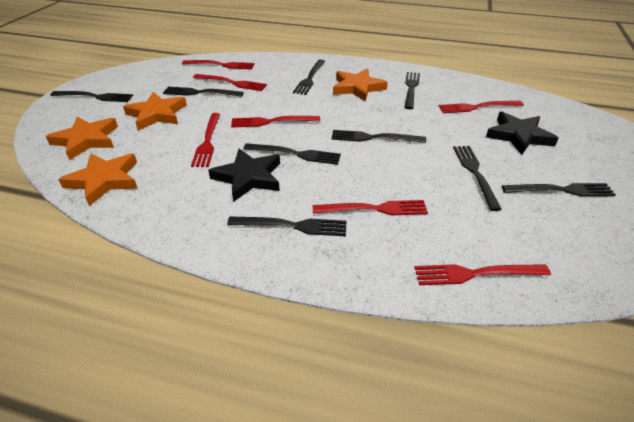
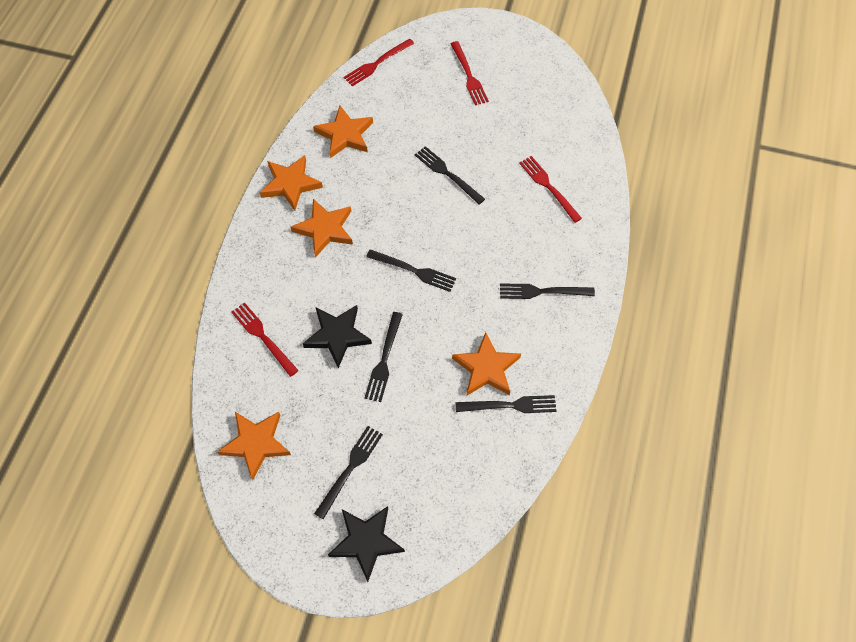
black fork: 9 -> 6
orange star: 4 -> 5
red fork: 7 -> 4

